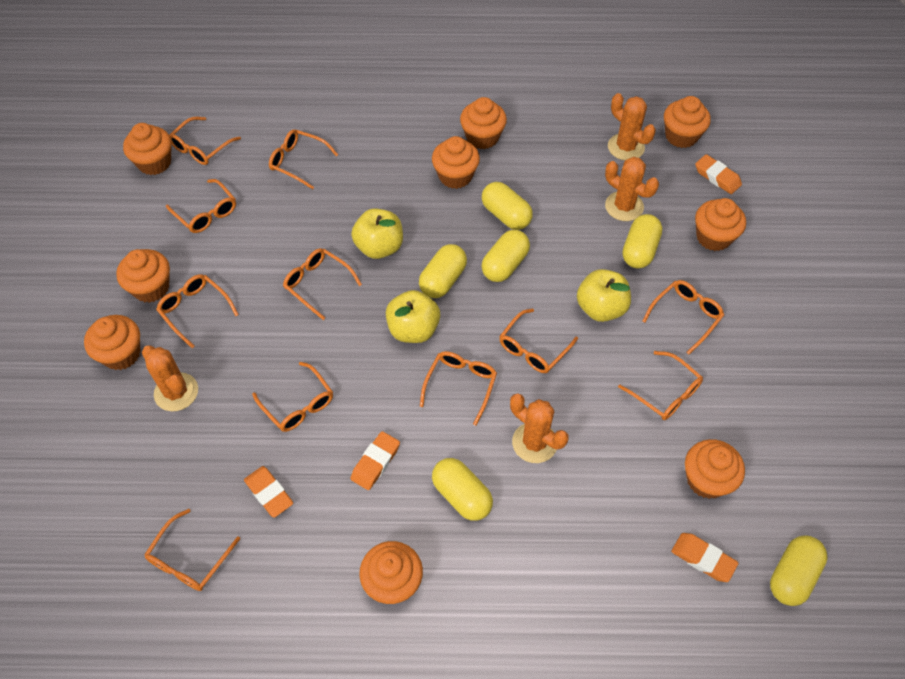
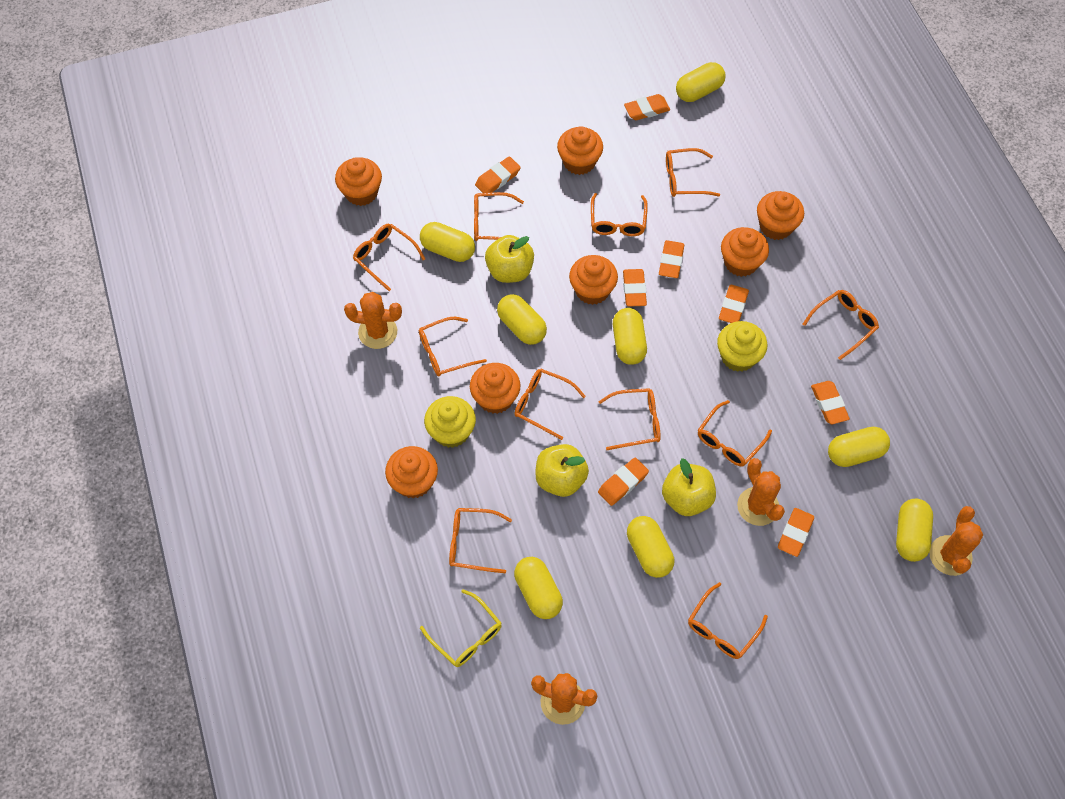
orange cupcake: 9 -> 7
orange eraser: 4 -> 8
yellow capsule: 6 -> 8
yellow cupcake: 0 -> 2
yellow glasses: 0 -> 1

